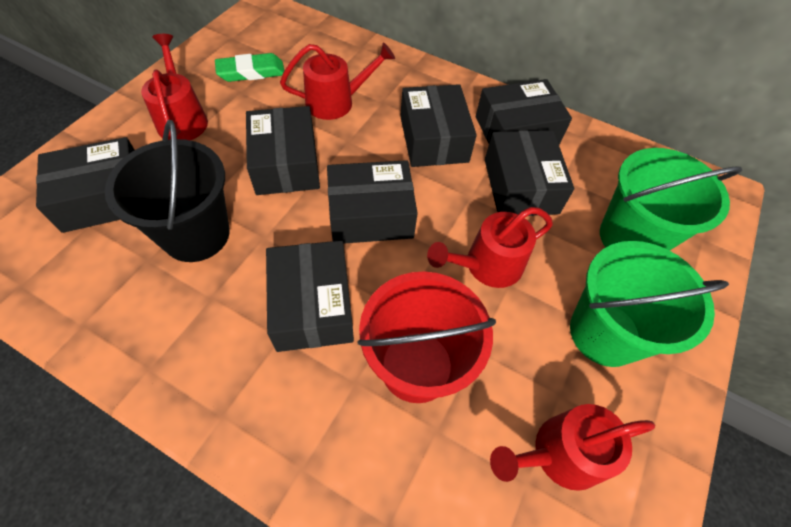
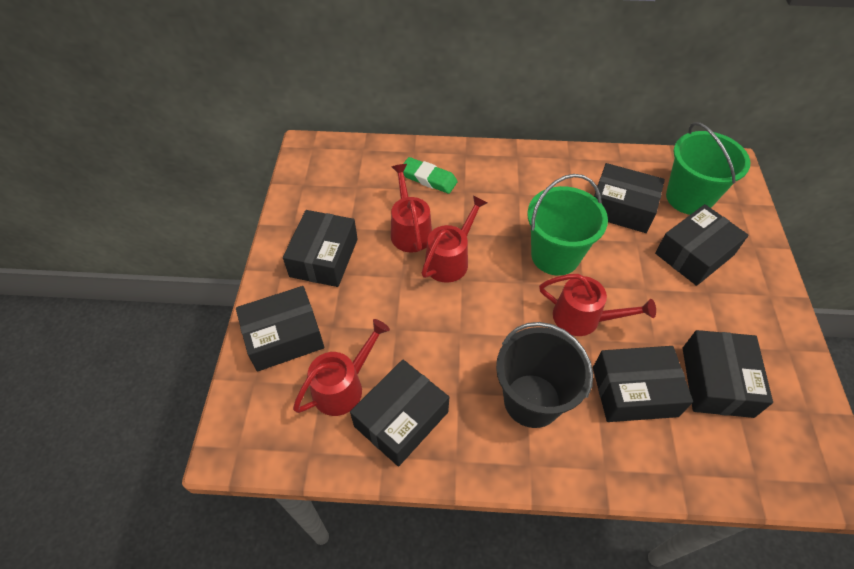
red bucket: 1 -> 0

